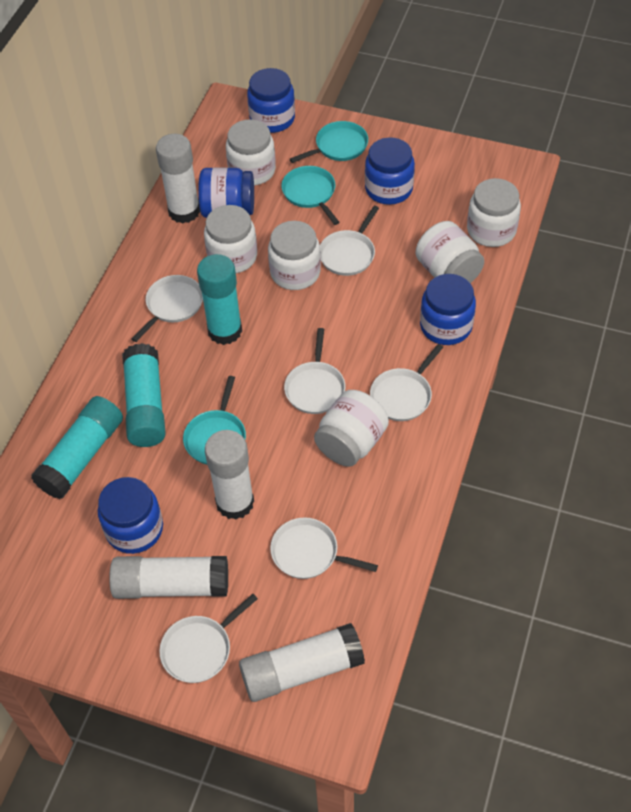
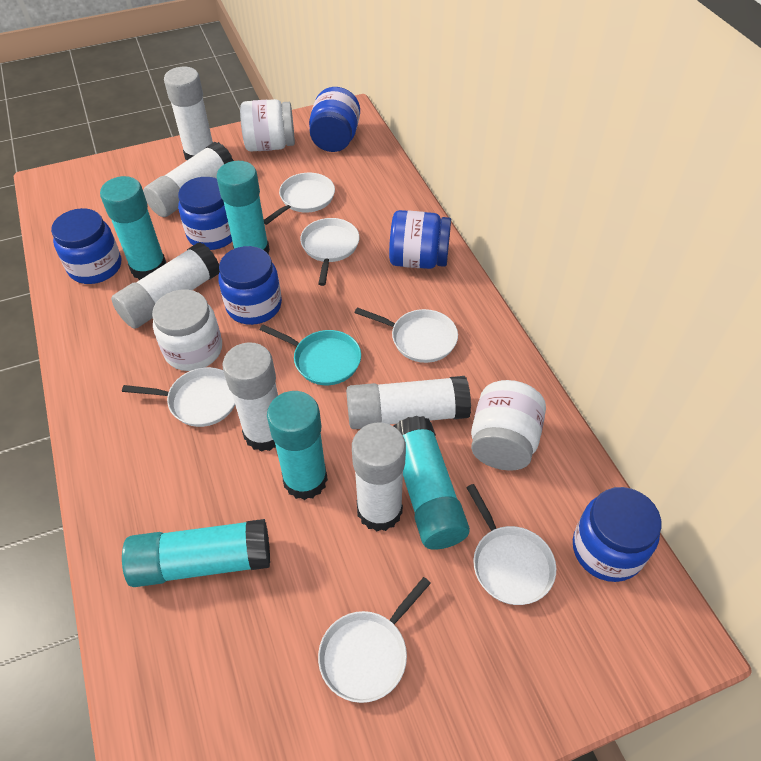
blue jar: 5 -> 6
turquoise glue stick: 3 -> 5
turquoise pan: 3 -> 1
white glue stick: 4 -> 6
white jar: 6 -> 3

